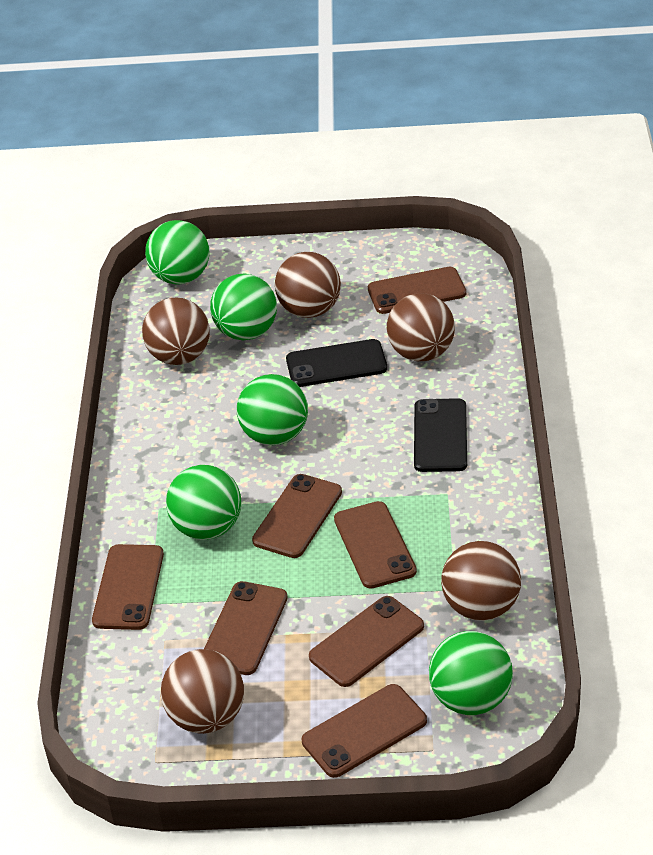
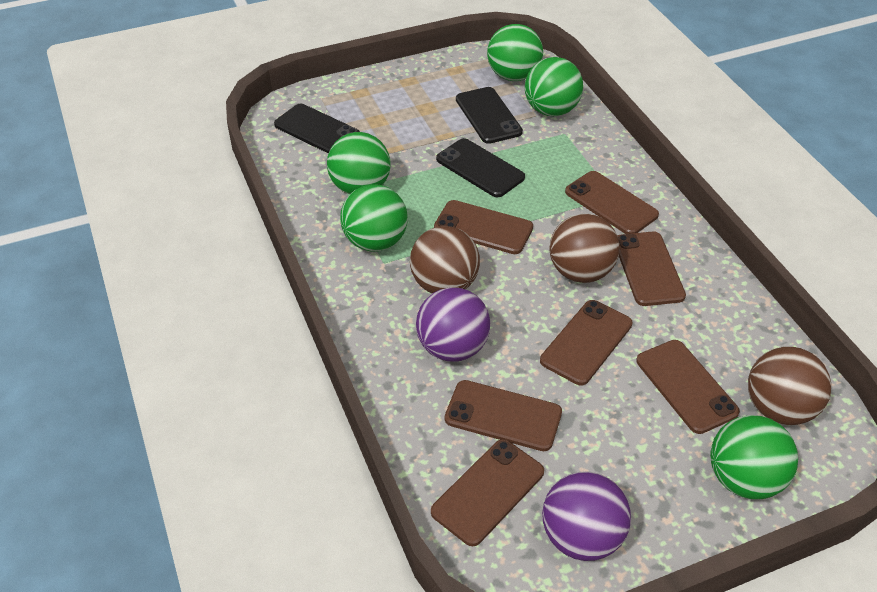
black phone: 2 -> 3
brown ball: 5 -> 3
purple ball: 0 -> 2

